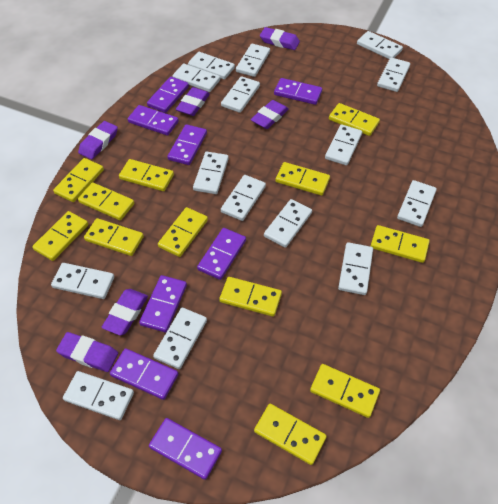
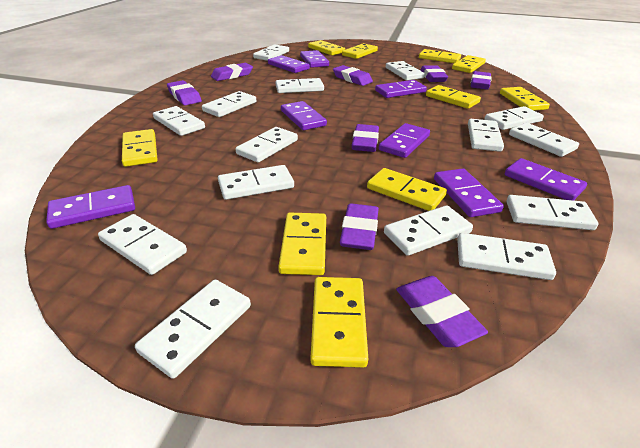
purple eraser: 6 -> 8
yellow domino: 12 -> 10

